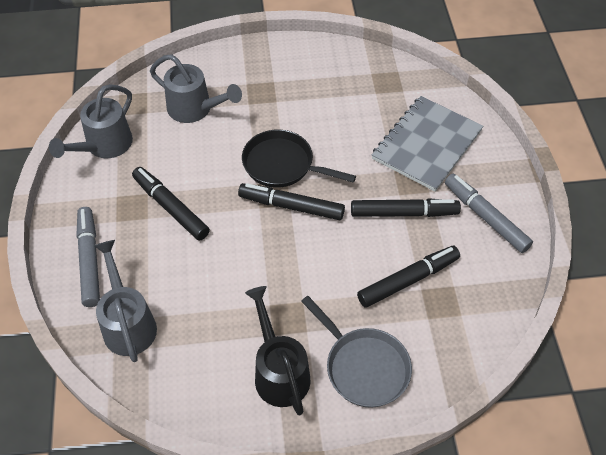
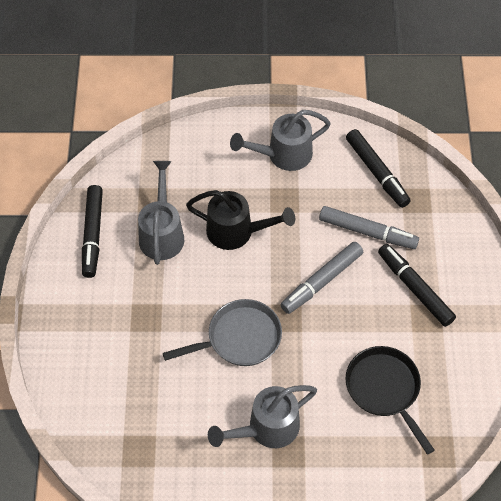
black marker: 4 -> 3
grey notebook: 1 -> 0

